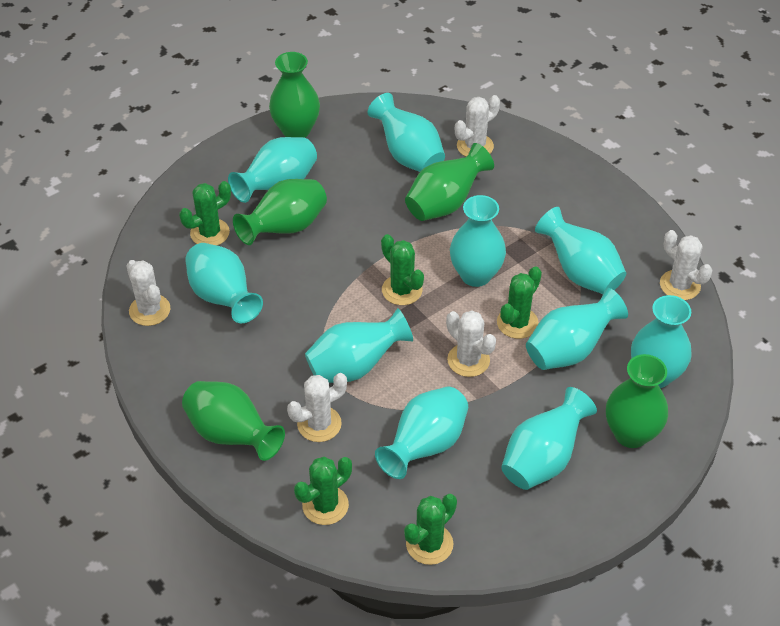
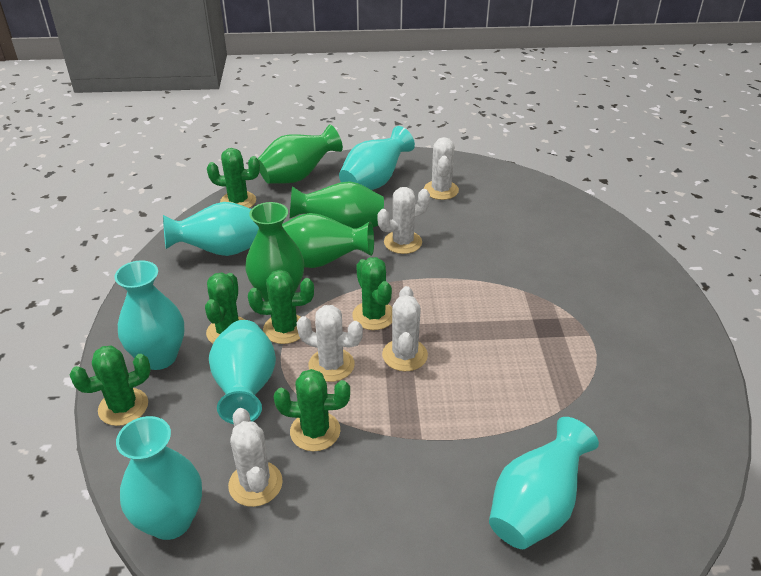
green cactus: 5 -> 6
green vase: 5 -> 4
turquoise vase: 10 -> 6

